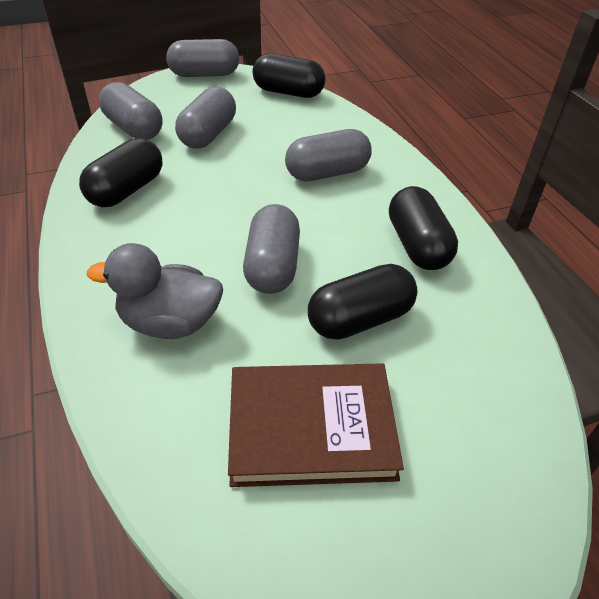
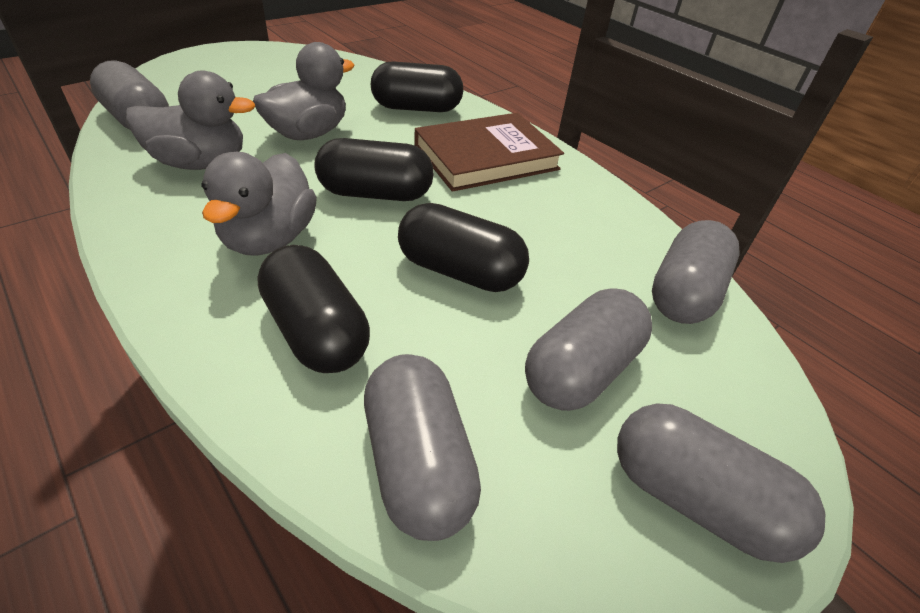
grey duck: 1 -> 3

